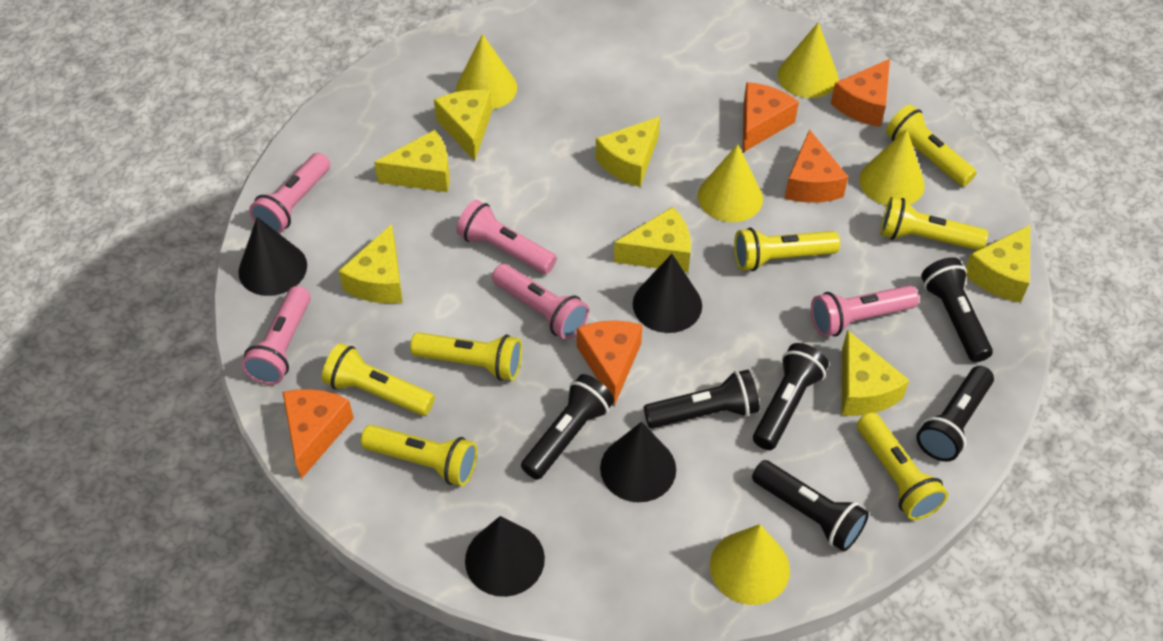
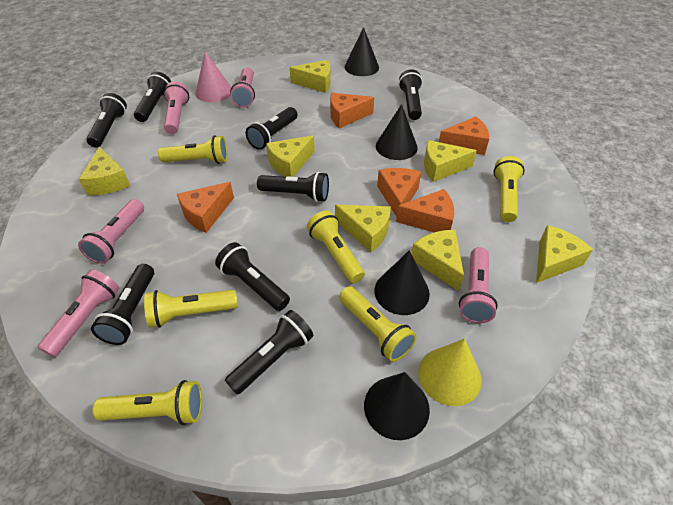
black flashlight: 6 -> 8
pink cone: 0 -> 1
yellow cone: 5 -> 1
yellow flashlight: 7 -> 6

